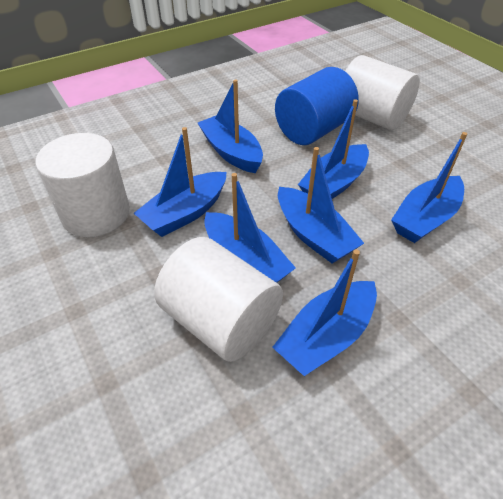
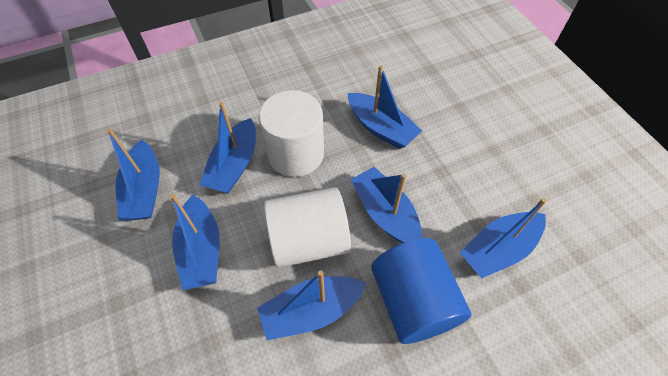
white cylinder: 3 -> 2

